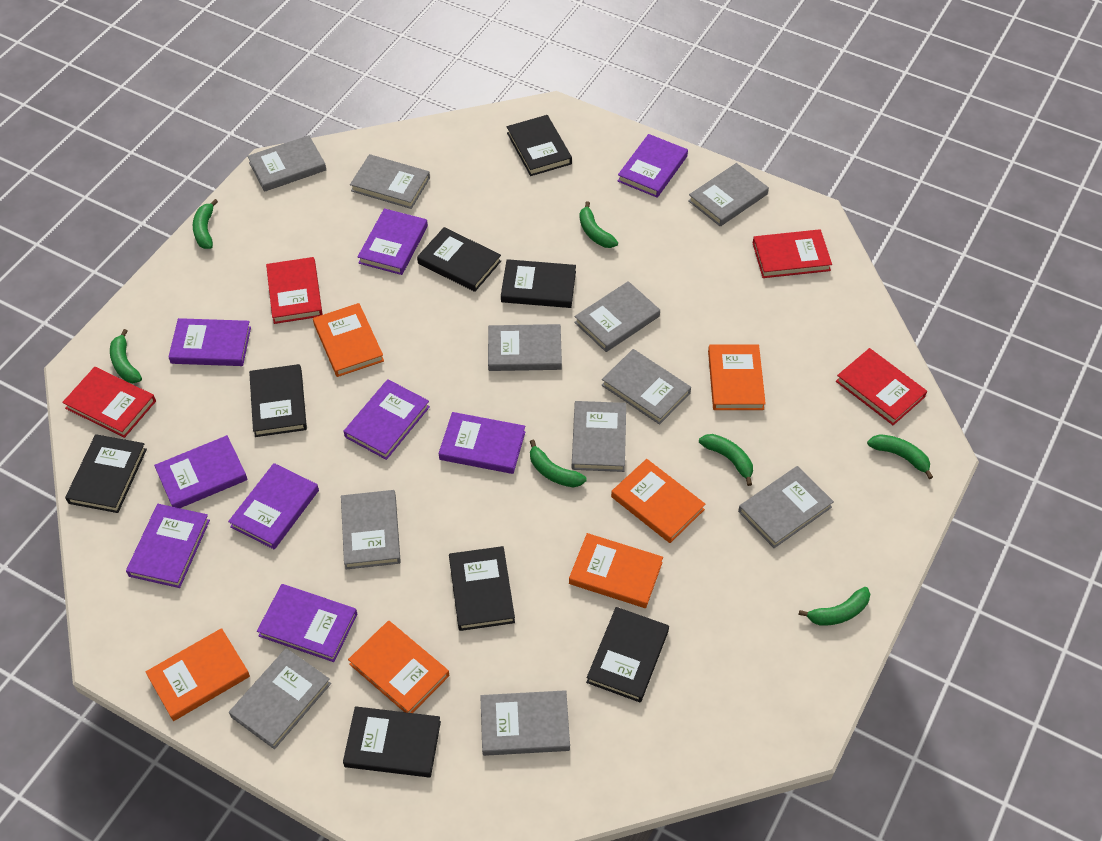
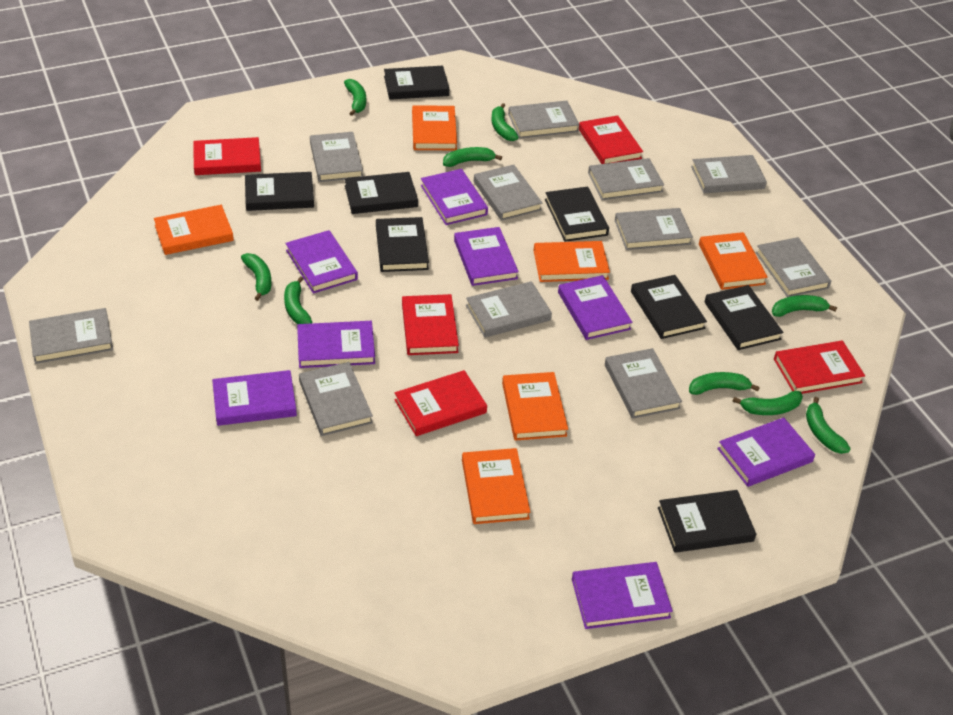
green banana: 7 -> 9
purple book: 9 -> 8
red book: 4 -> 5

